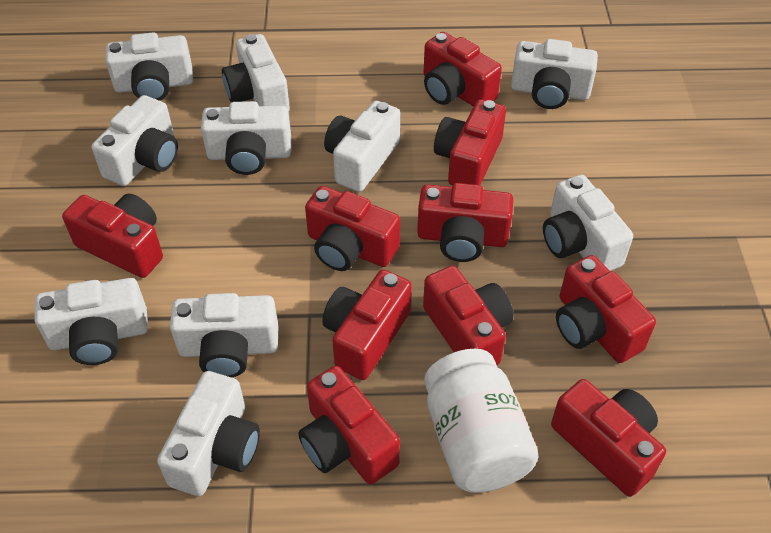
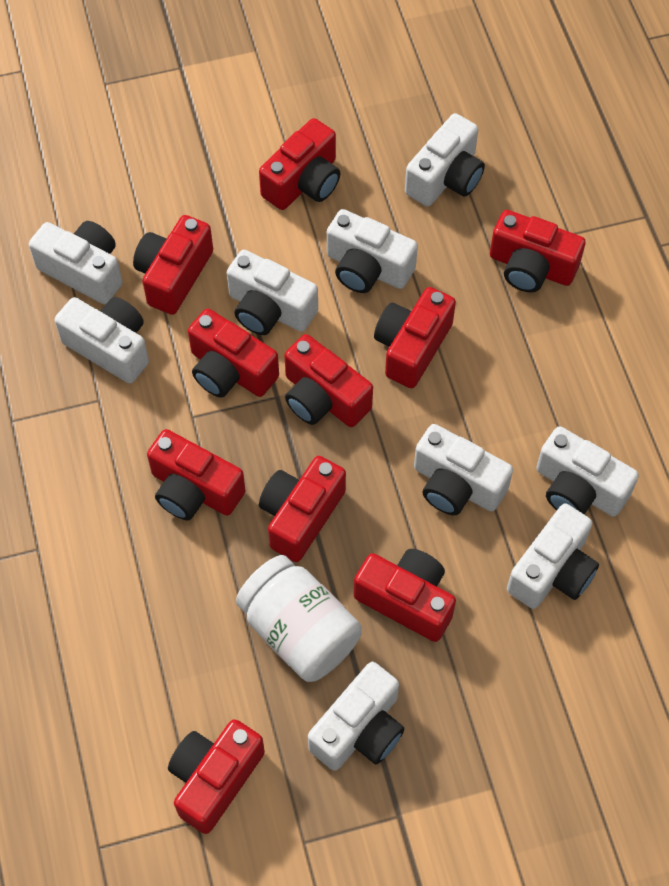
white camera: 10 -> 9

